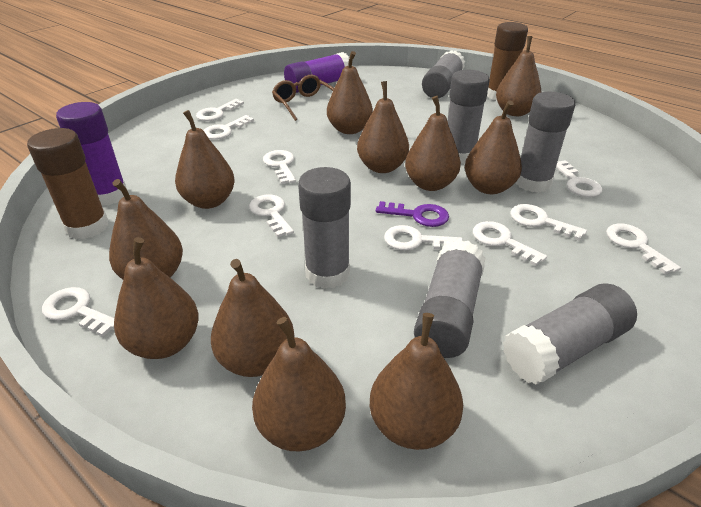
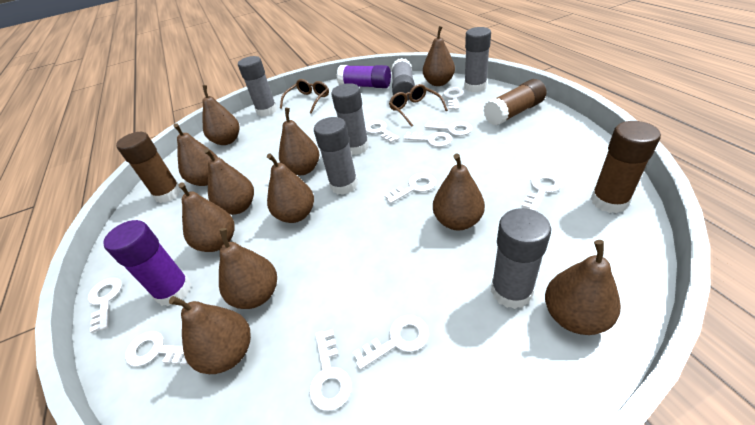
brown glasses: 1 -> 2
brown glue stick: 2 -> 3
purple key: 1 -> 0

